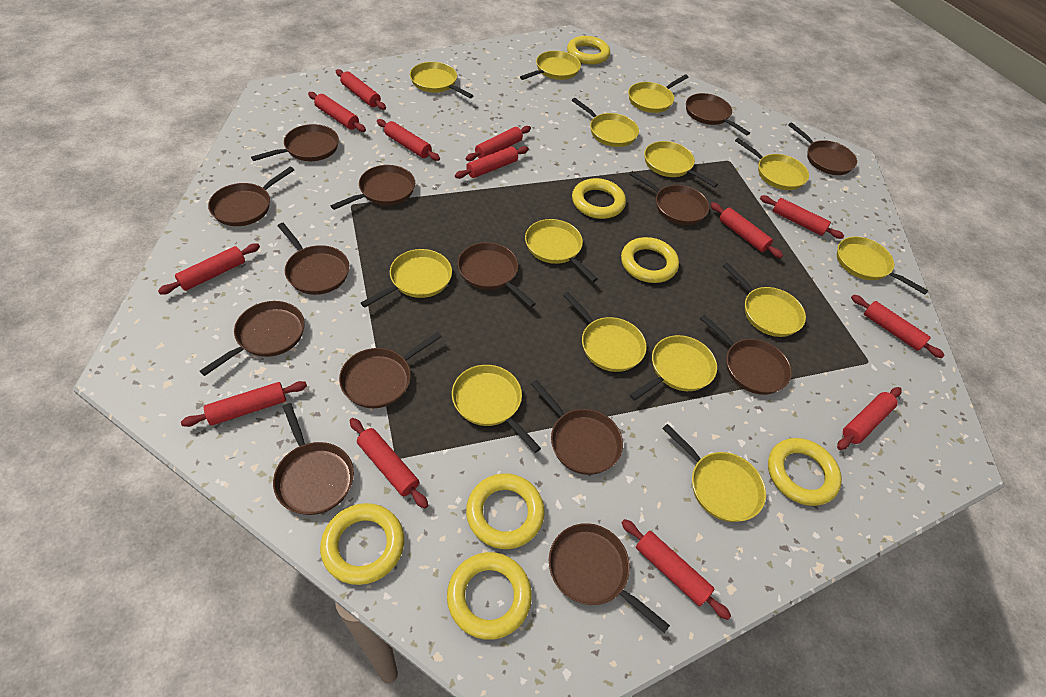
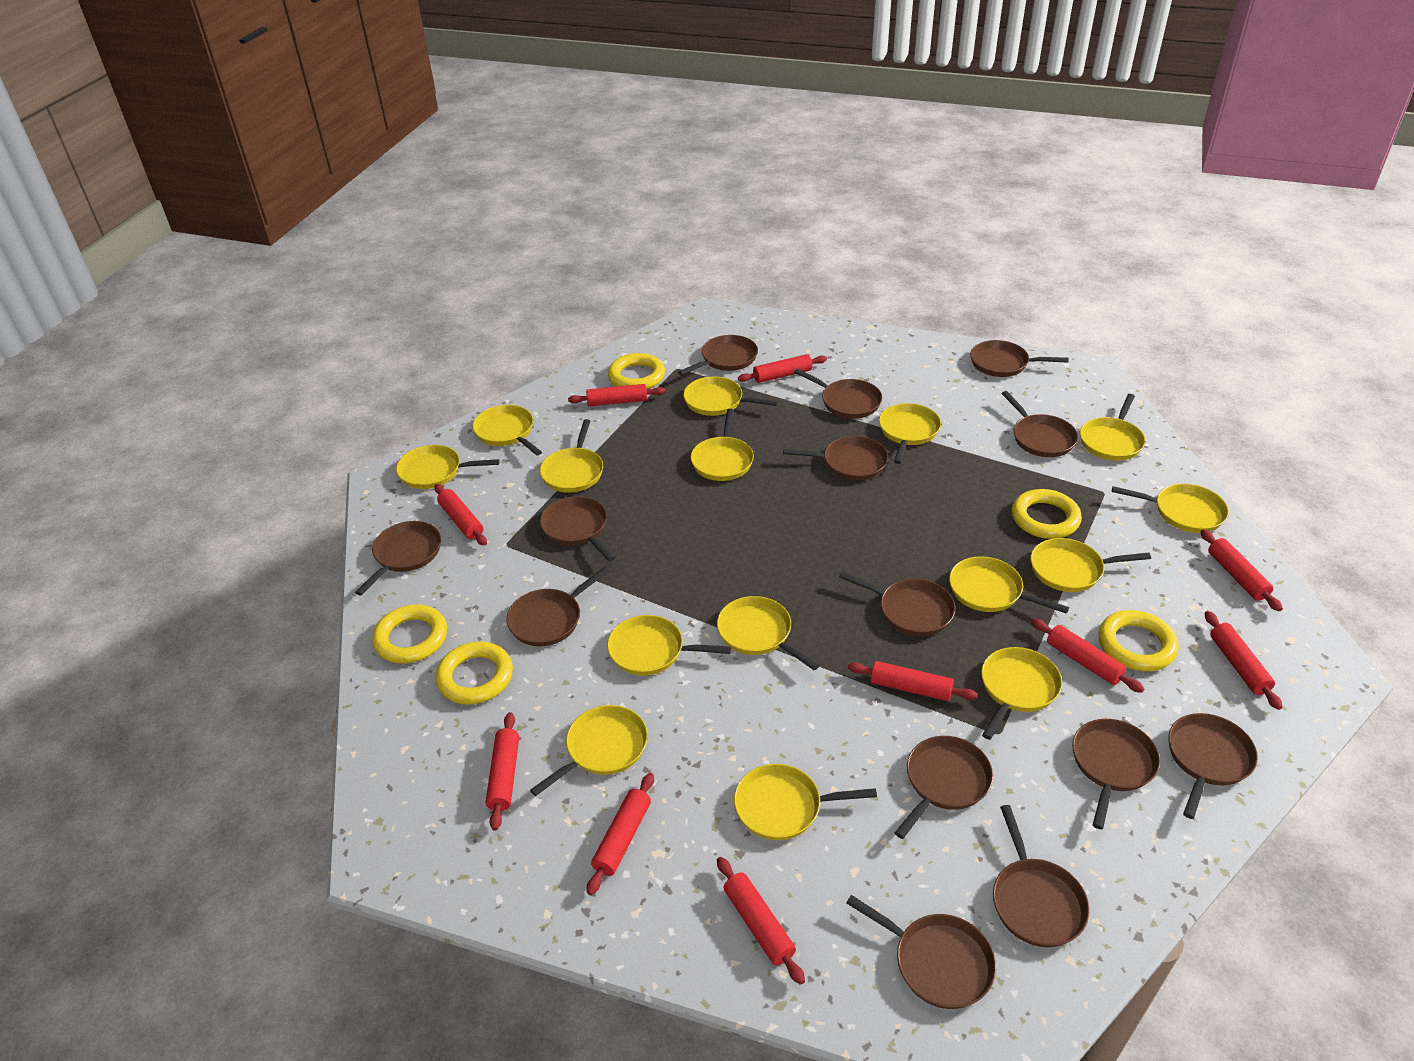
red rolling pin: 13 -> 10
yellow pan: 14 -> 15
yellow ring: 7 -> 5

